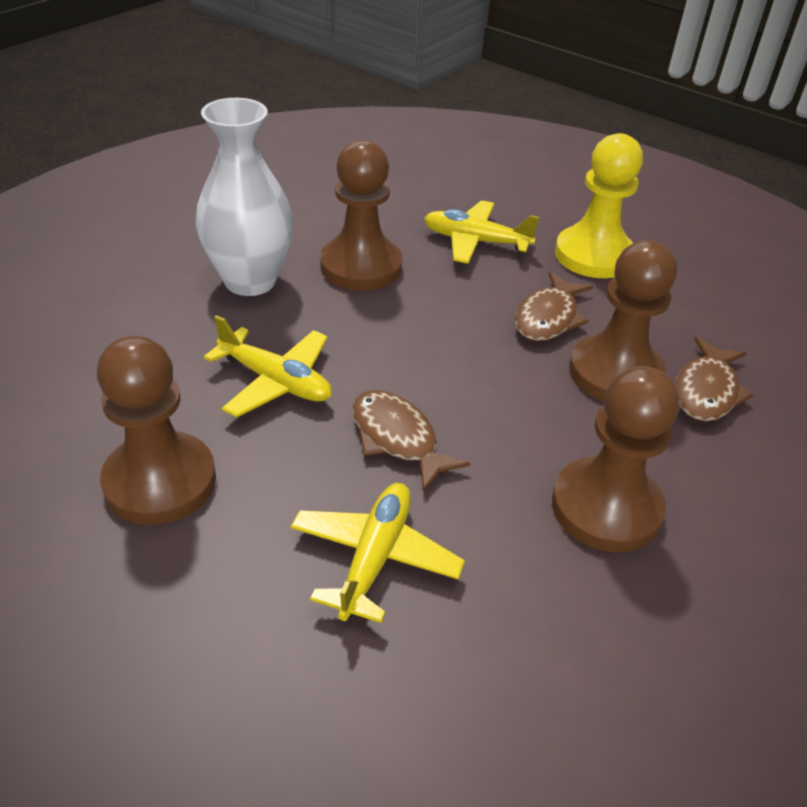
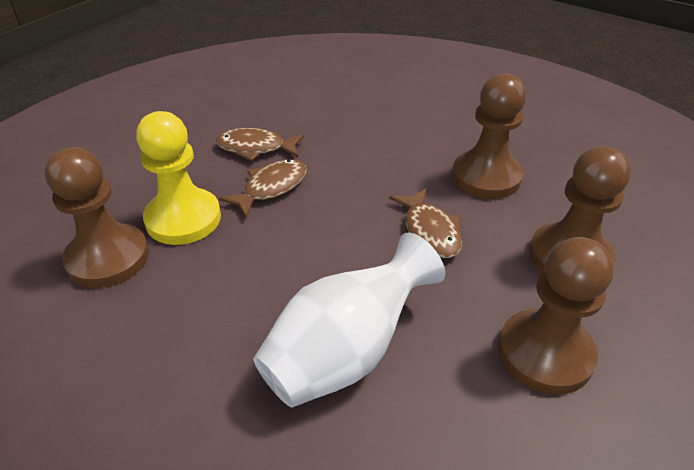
yellow plane: 3 -> 0

